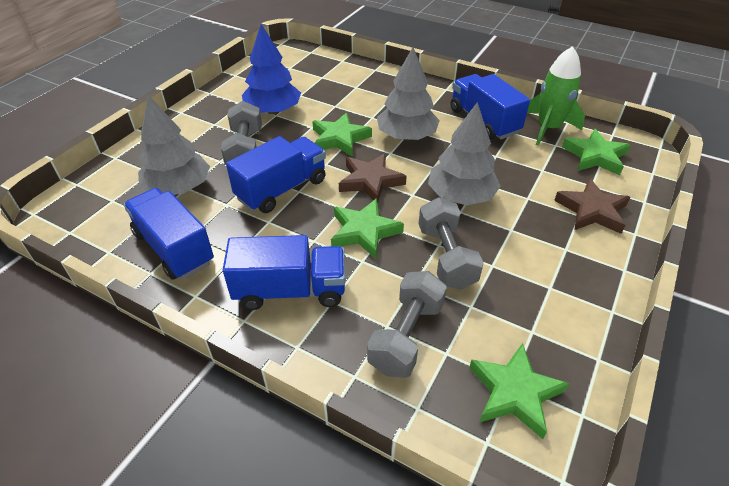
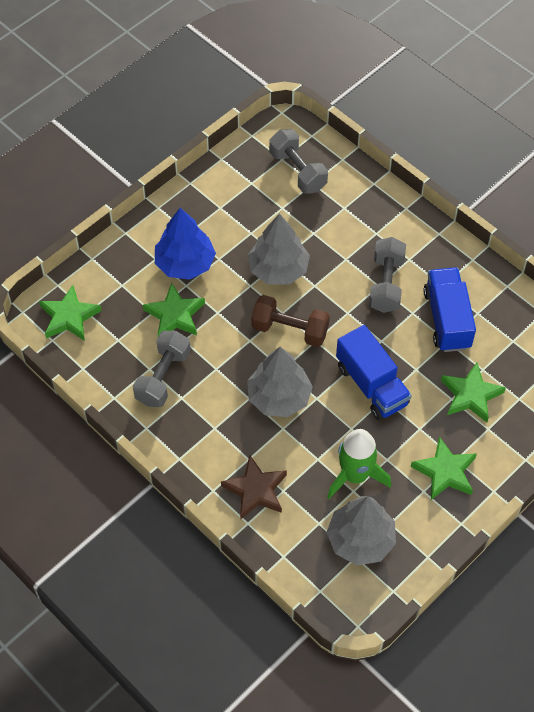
blue truck: 4 -> 2
brown dumbbell: 0 -> 1
brown star: 2 -> 1

